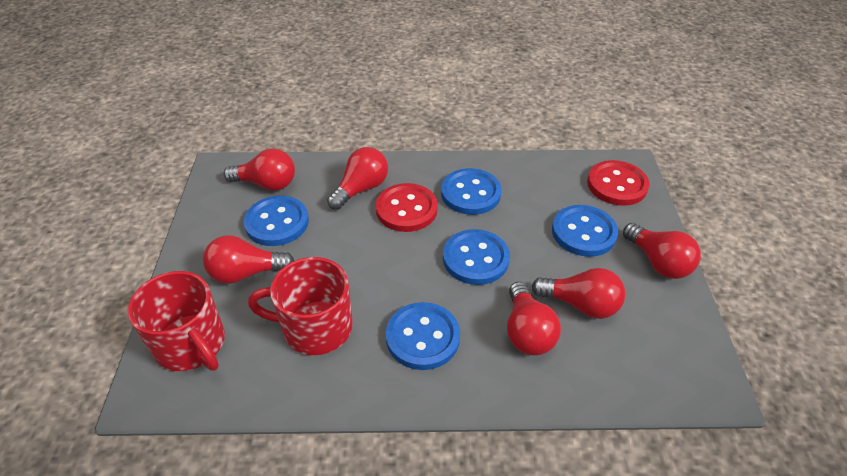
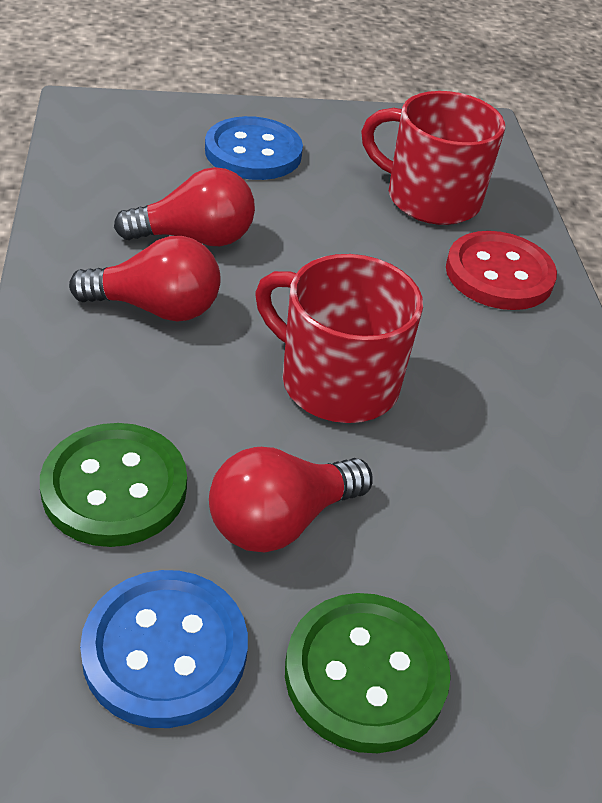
blue button: 5 -> 2
green button: 0 -> 2
red button: 2 -> 1
red light bulb: 6 -> 3

